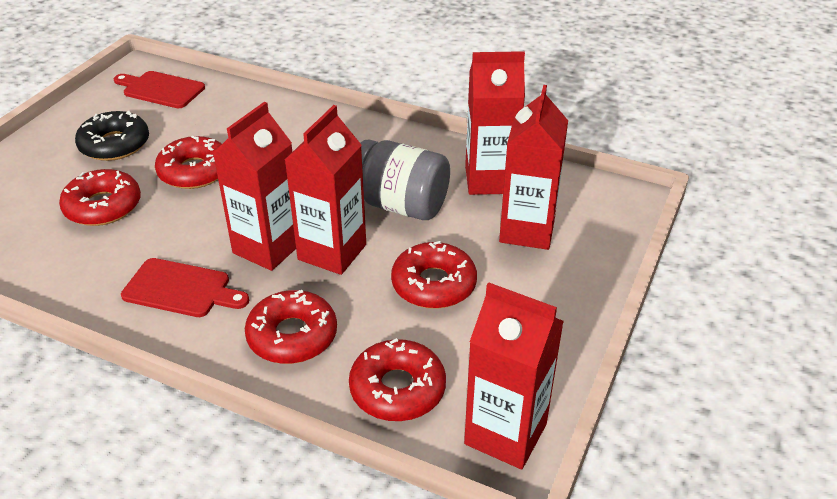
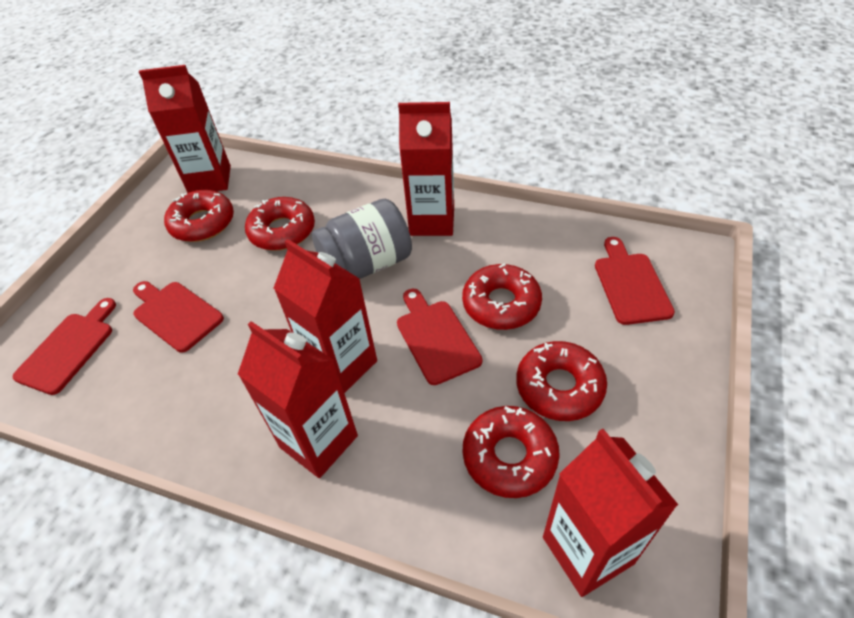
black donut: 1 -> 0
red cutting board: 2 -> 4

